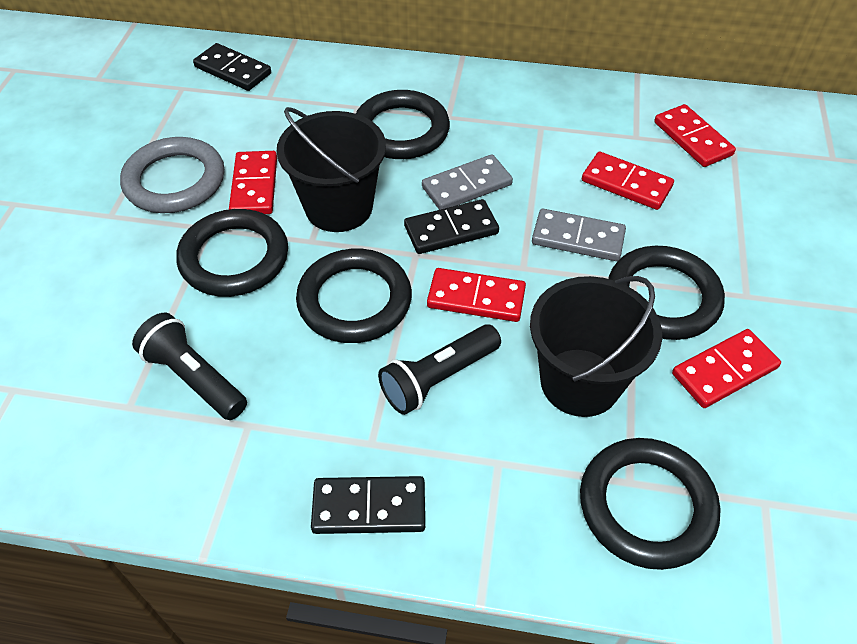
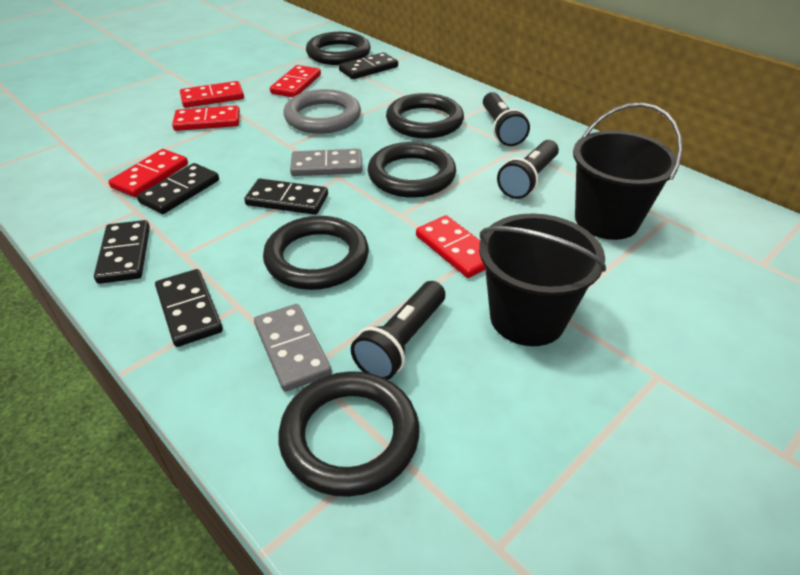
black domino: 3 -> 5
black flashlight: 2 -> 3

